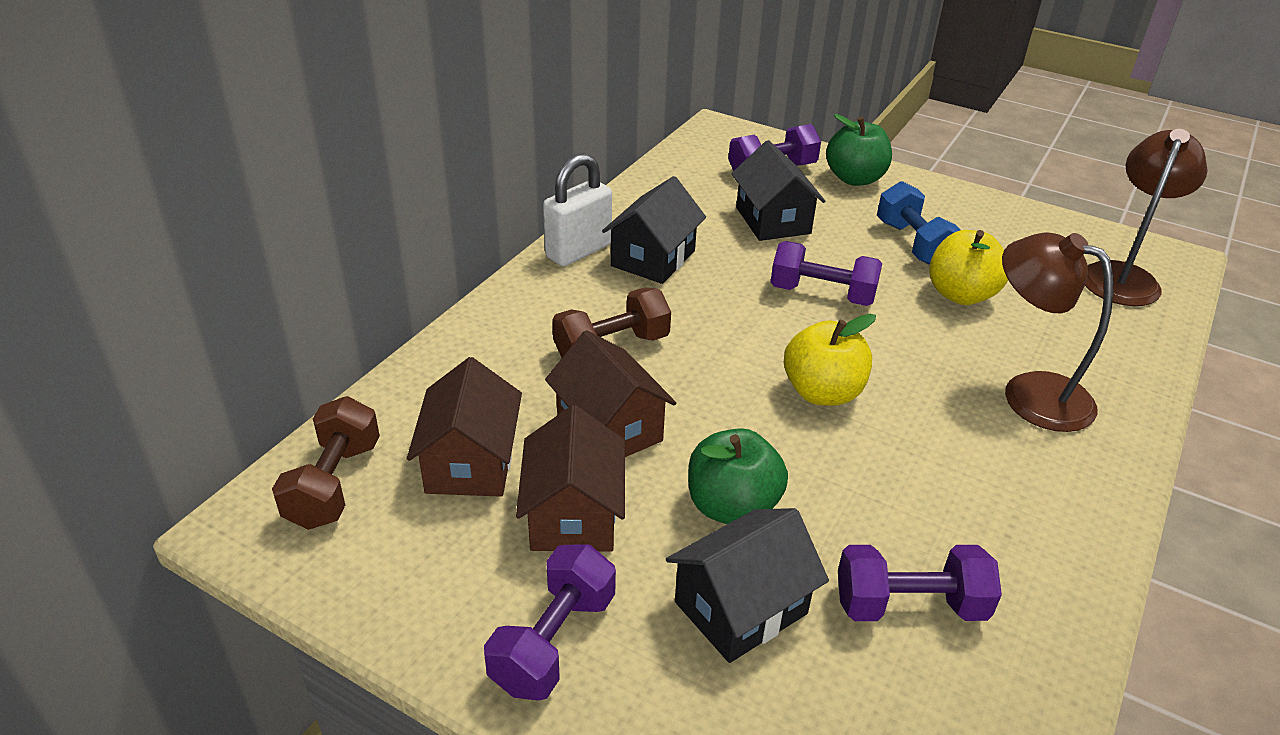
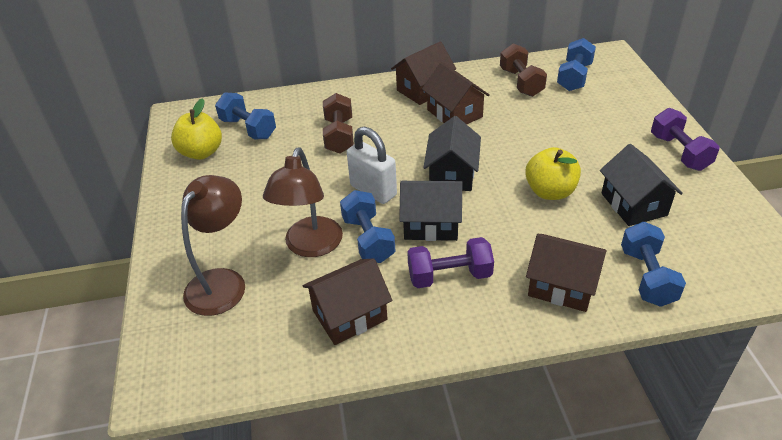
blue dumbbell: 1 -> 4
brown house: 3 -> 4
green apple: 2 -> 0
purple dumbbell: 4 -> 2

